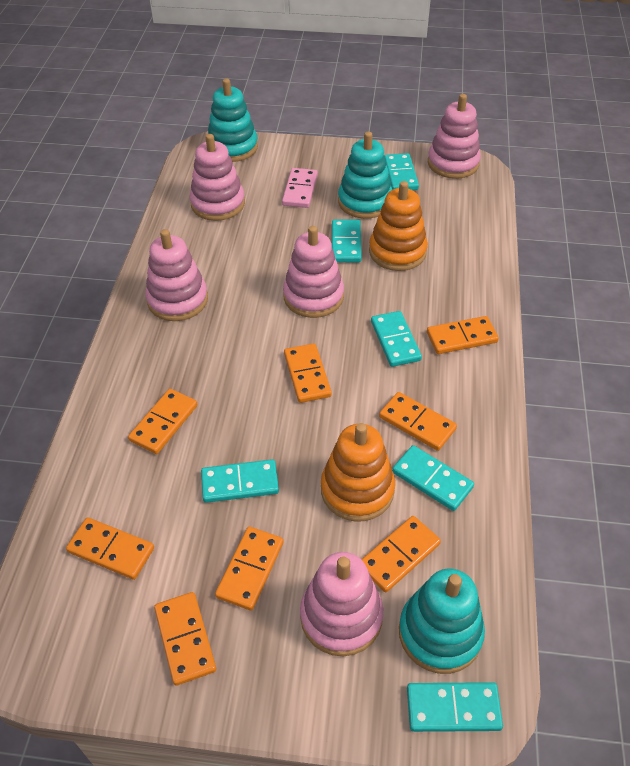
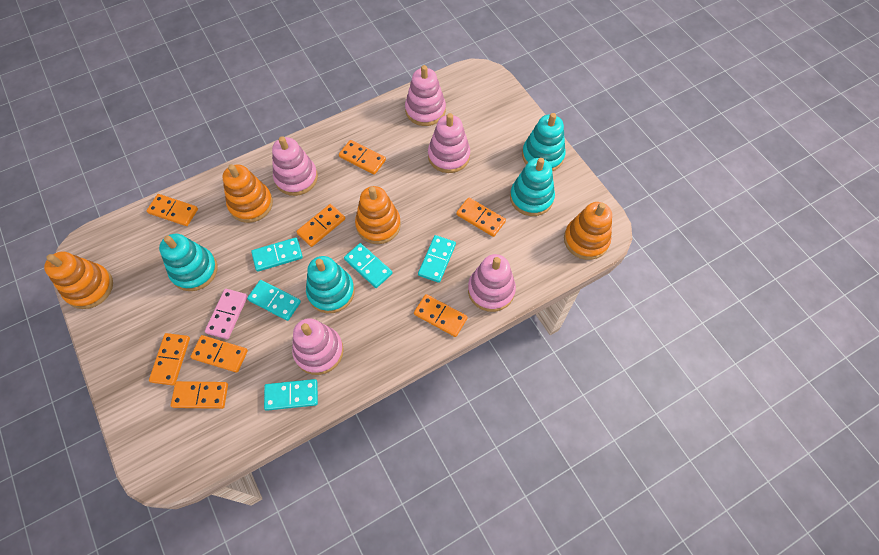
orange stacking toy: 2 -> 4
turquoise domino: 6 -> 5
turquoise stacking toy: 3 -> 4

